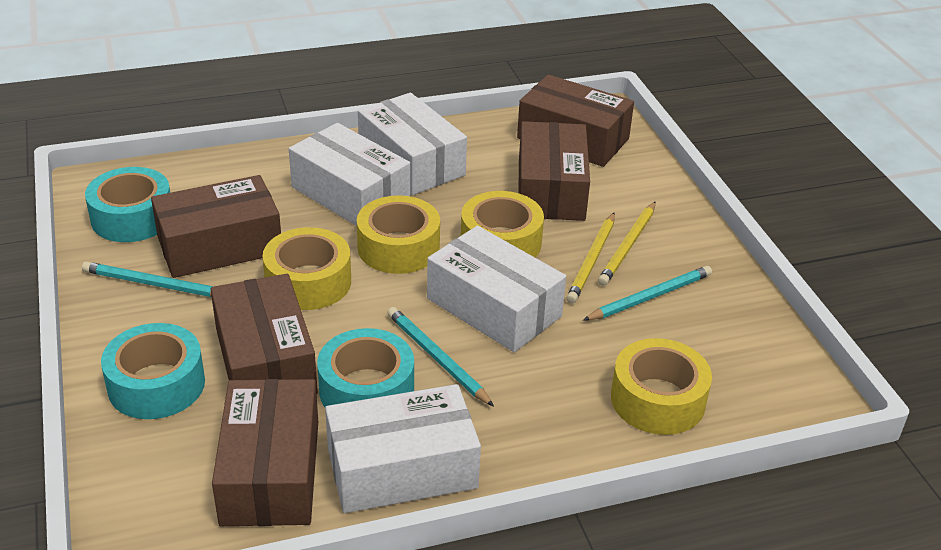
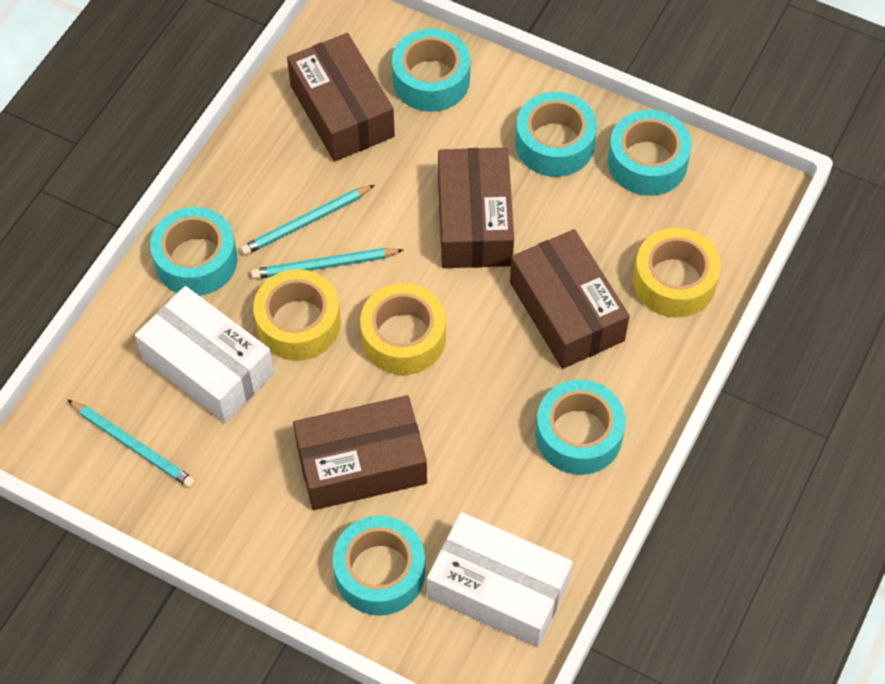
brown box: 5 -> 4
turquoise tape: 3 -> 6
white box: 4 -> 2
yellow pencil: 2 -> 0
yellow tape: 4 -> 3

